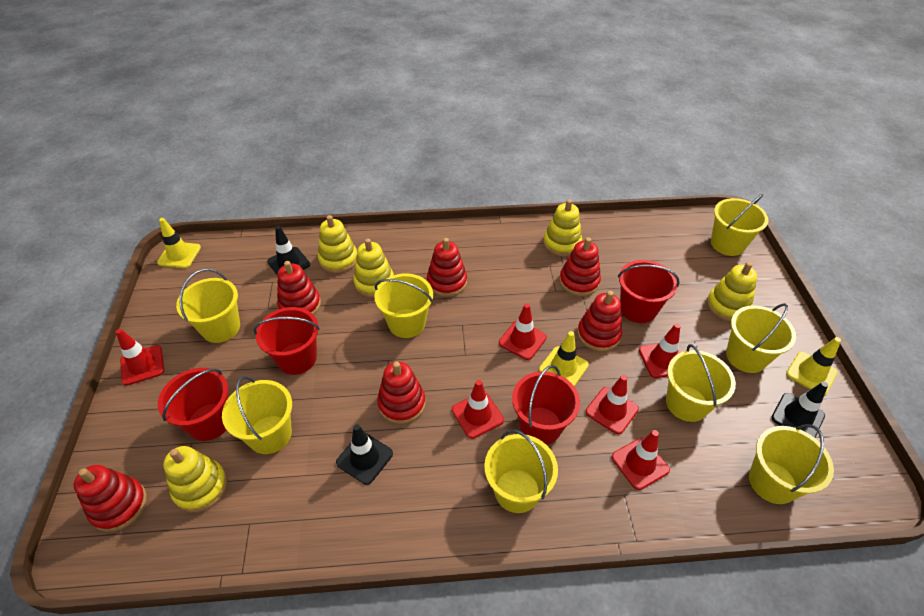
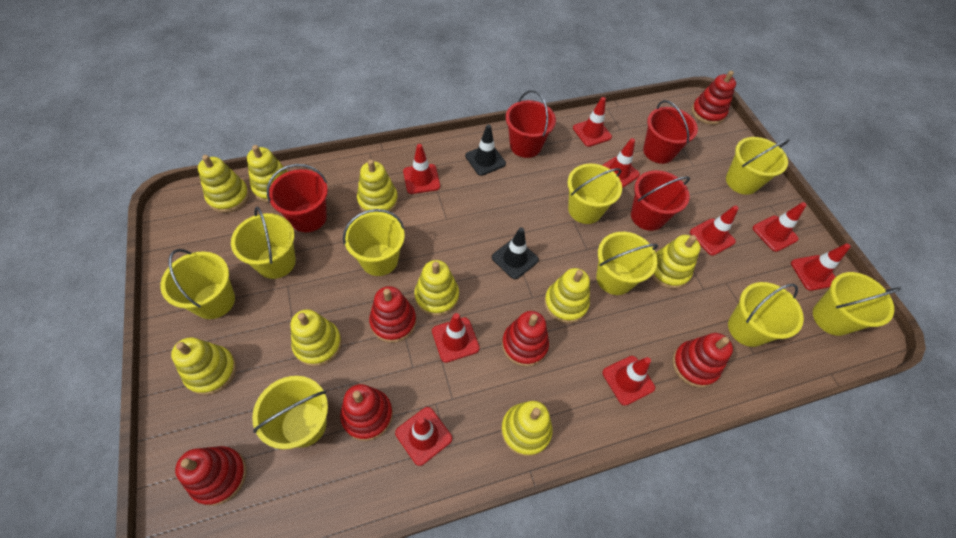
black traffic cone: 3 -> 2
red traffic cone: 6 -> 9
yellow bucket: 8 -> 9
yellow stacking toy: 5 -> 9
yellow traffic cone: 3 -> 0

